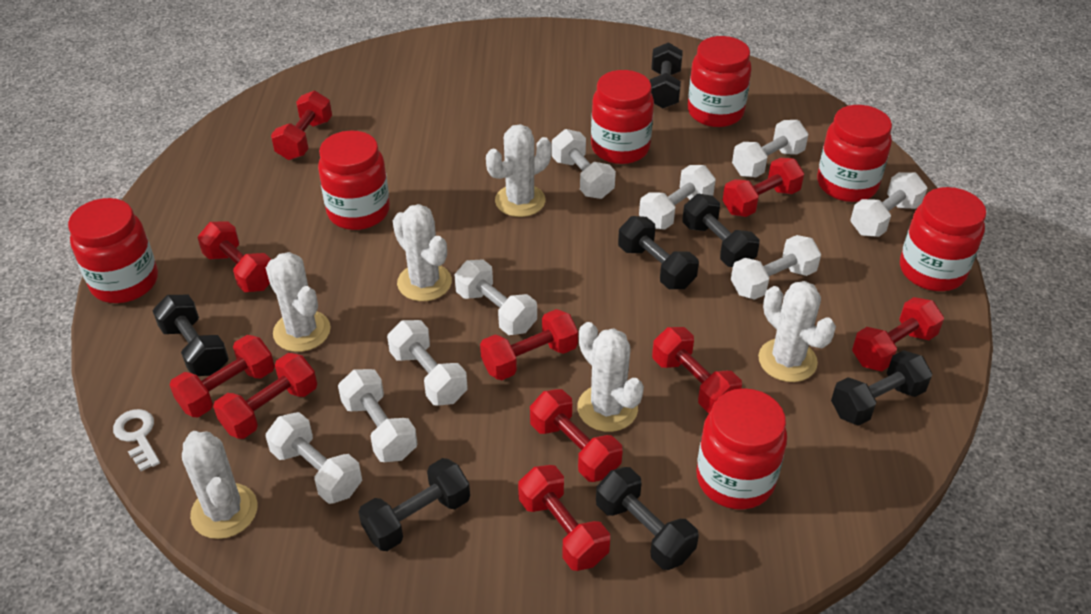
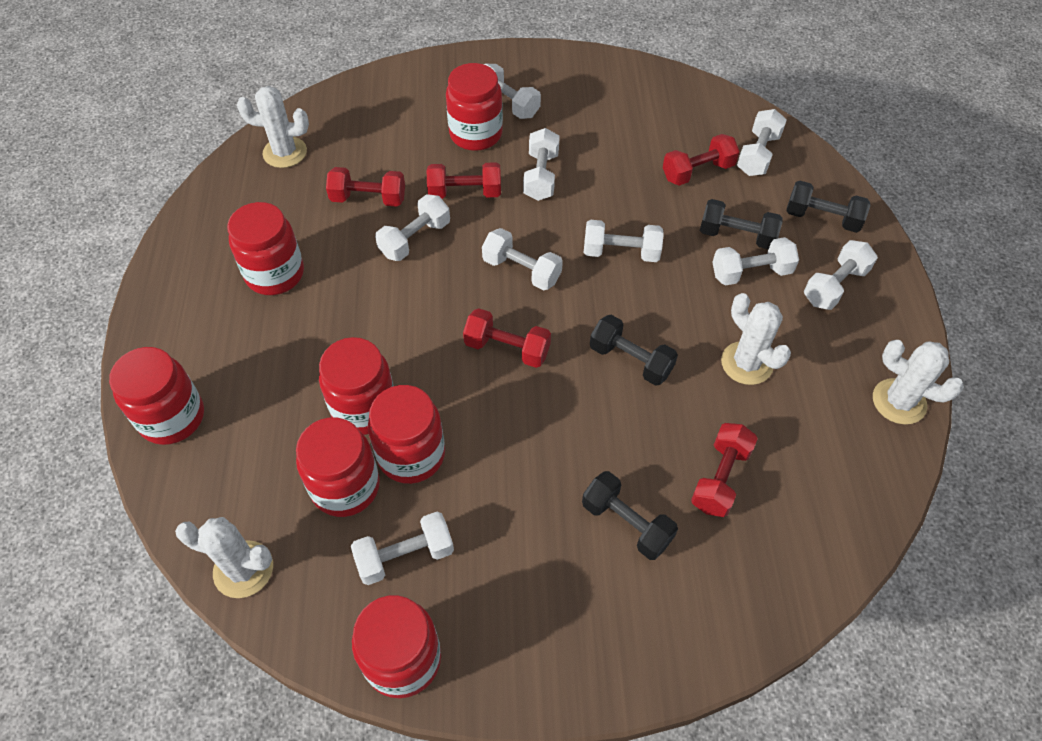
black dumbbell: 7 -> 4
red dumbbell: 10 -> 5
white cactus: 6 -> 4
white key: 1 -> 0

